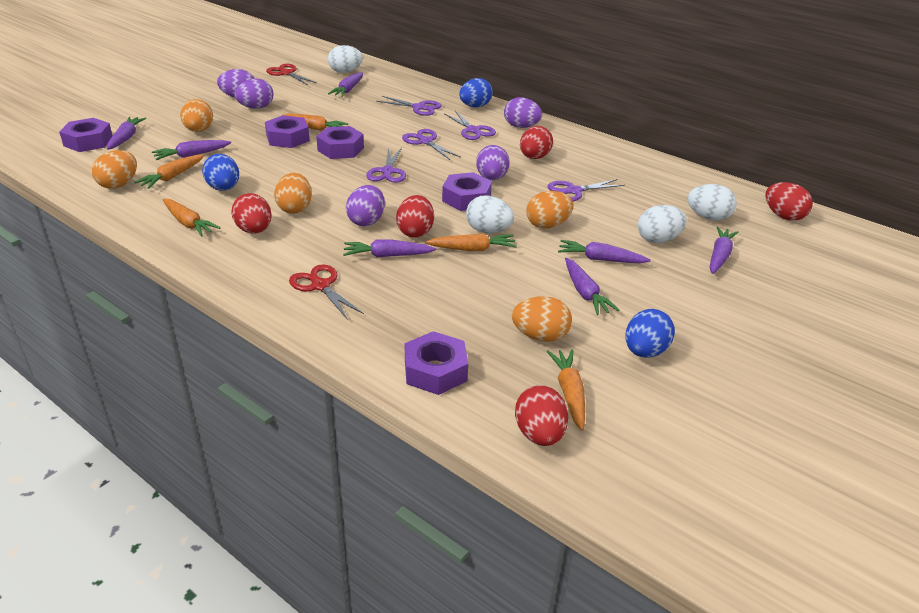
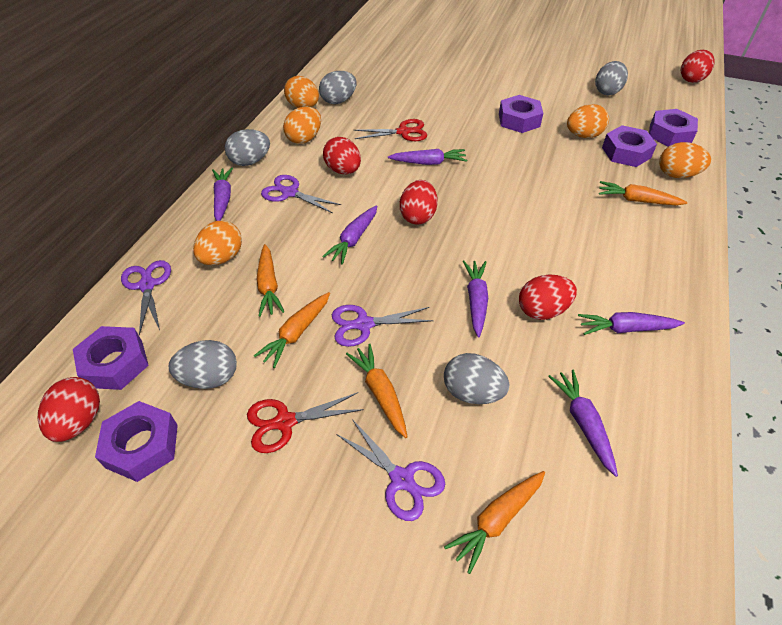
blue egg: 3 -> 0
grey egg: 0 -> 5
purple carrot: 7 -> 6
purple egg: 5 -> 0
purple scissors: 5 -> 4
white egg: 4 -> 0

